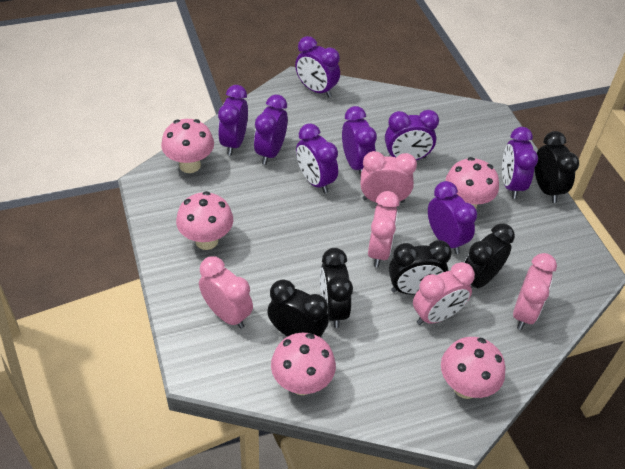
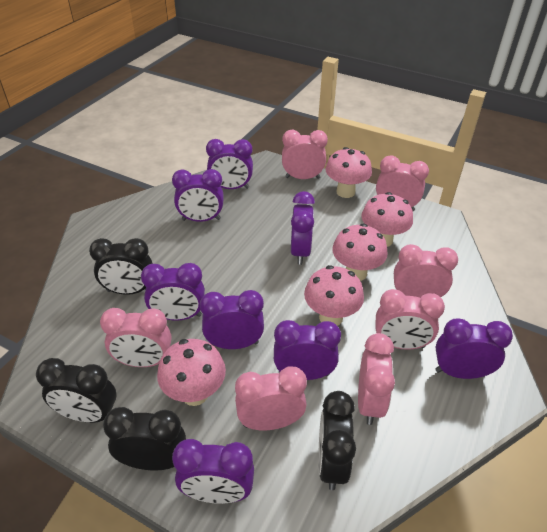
black clock: 5 -> 4
pink clock: 5 -> 7

